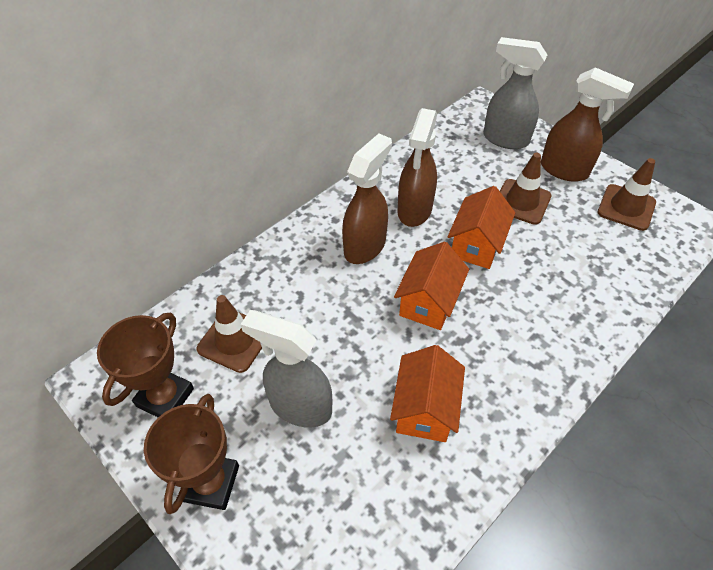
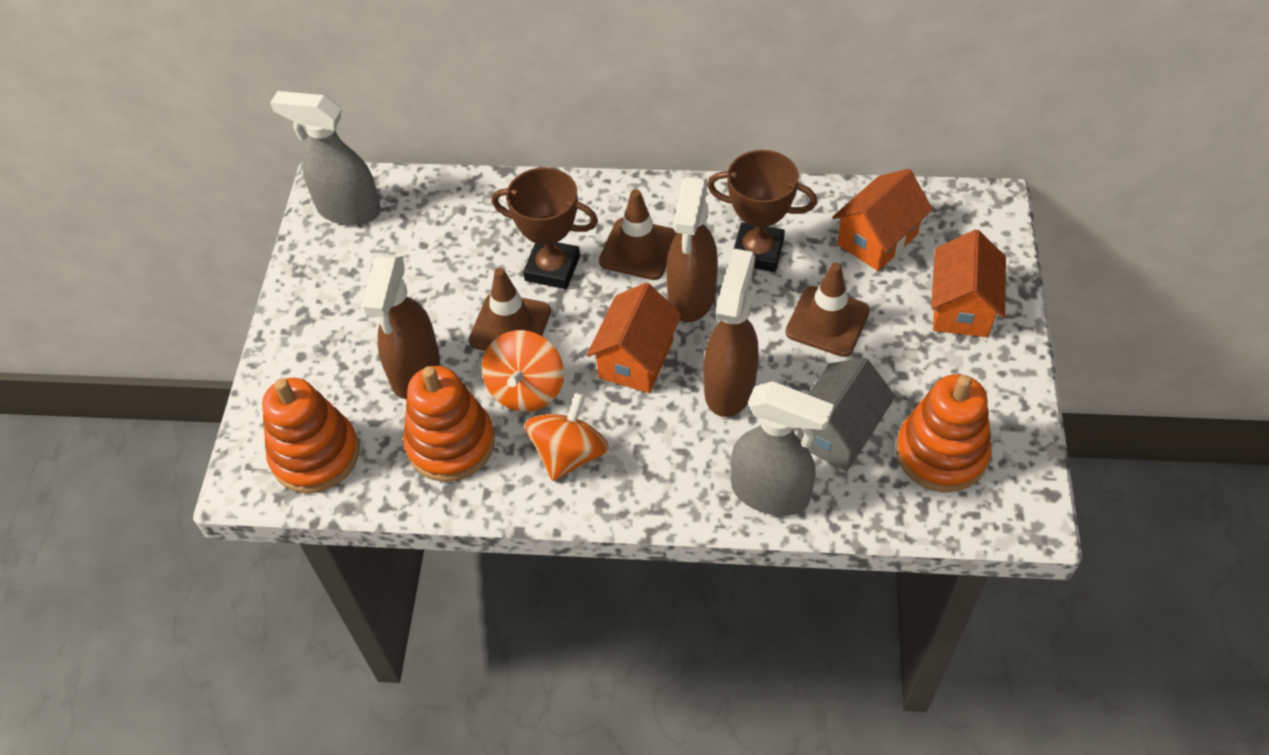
grey house: 0 -> 1
orange spinning top: 0 -> 2
orange stacking toy: 0 -> 3

